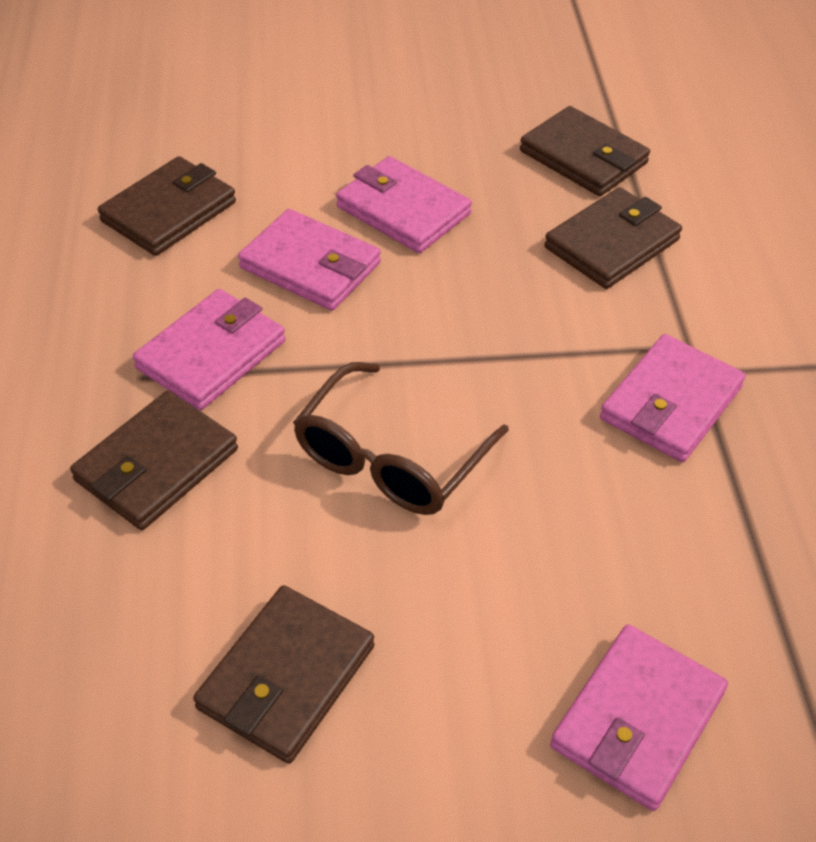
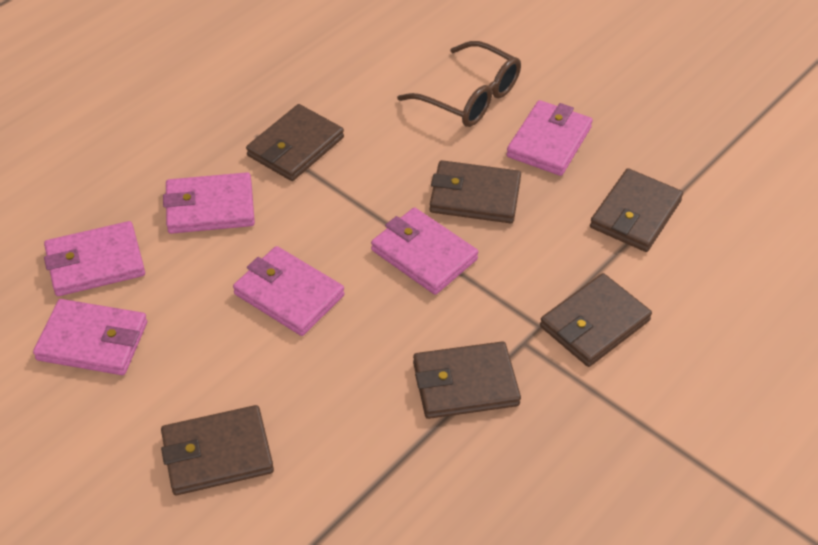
brown wallet: 5 -> 6
pink wallet: 5 -> 6

